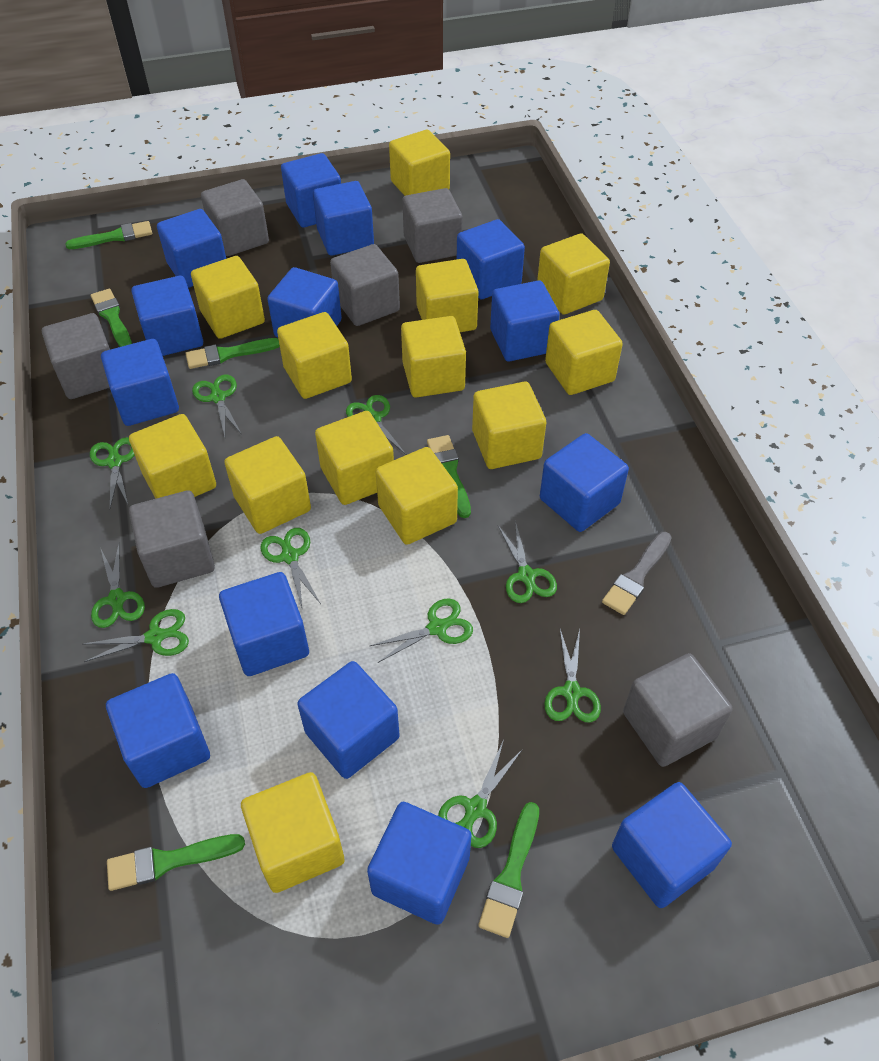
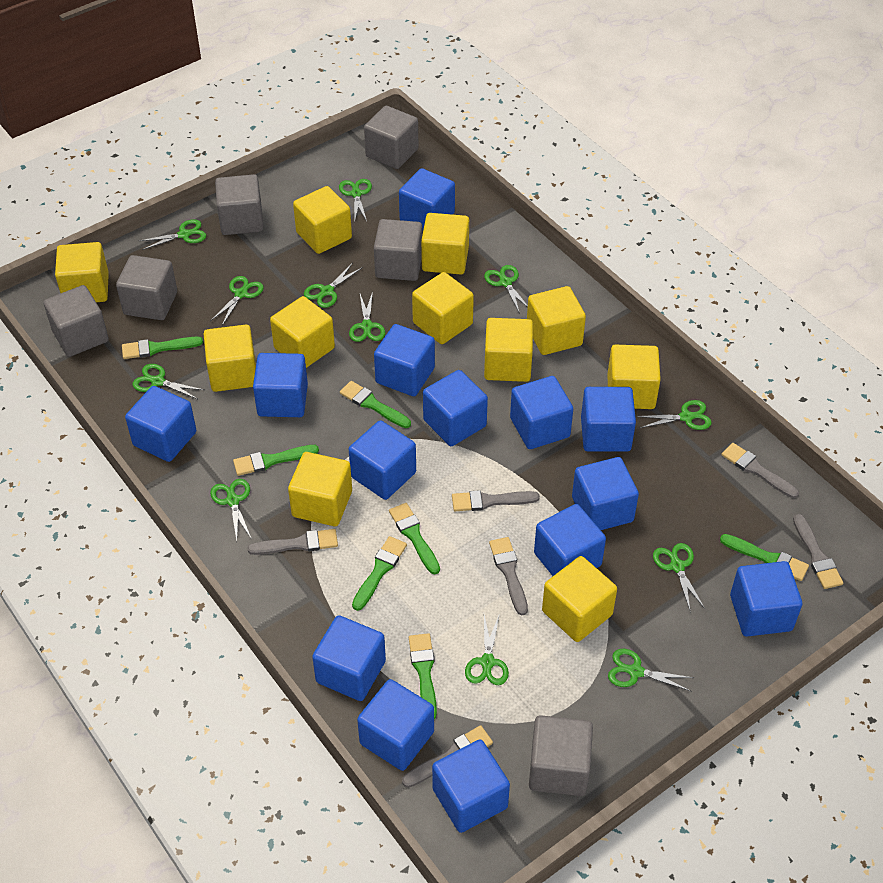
green brush: 6 -> 7
green scissors: 10 -> 12
grey brush: 1 -> 6
yellow cube: 13 -> 11

